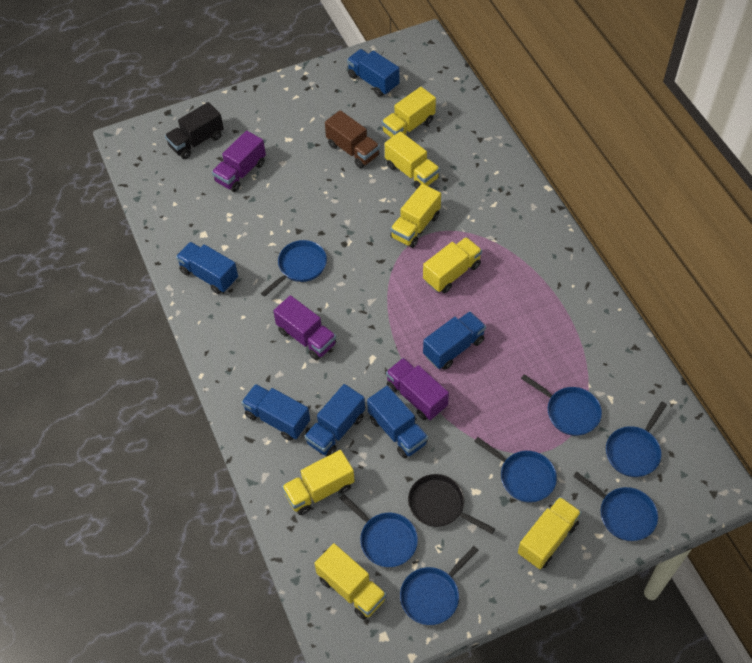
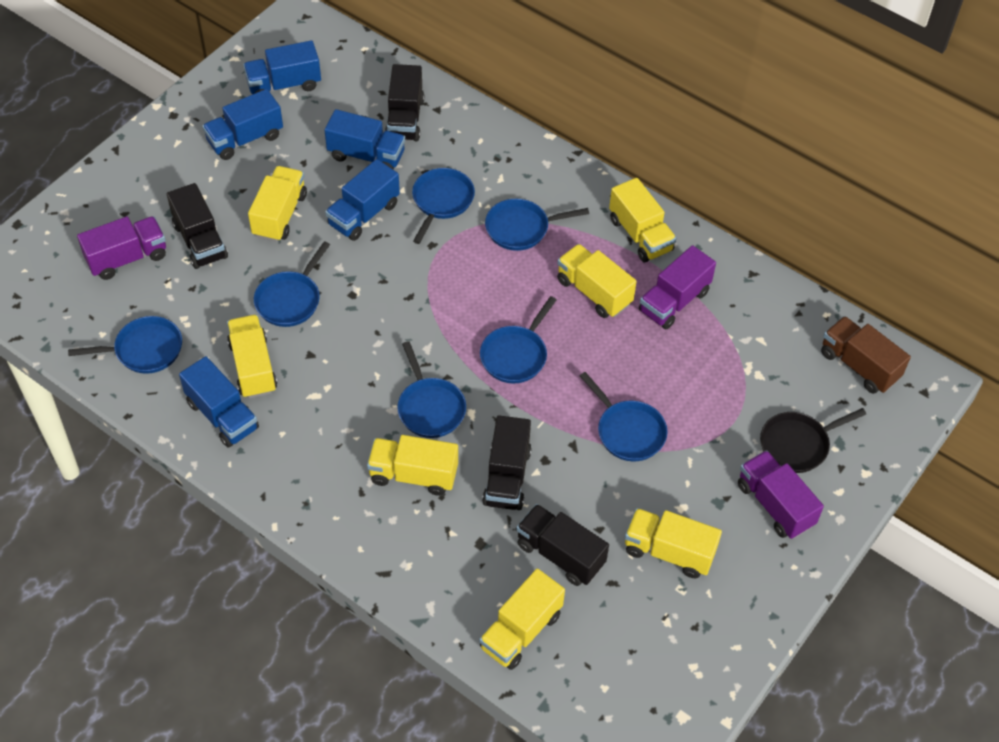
black truck: 1 -> 4
blue truck: 6 -> 5

